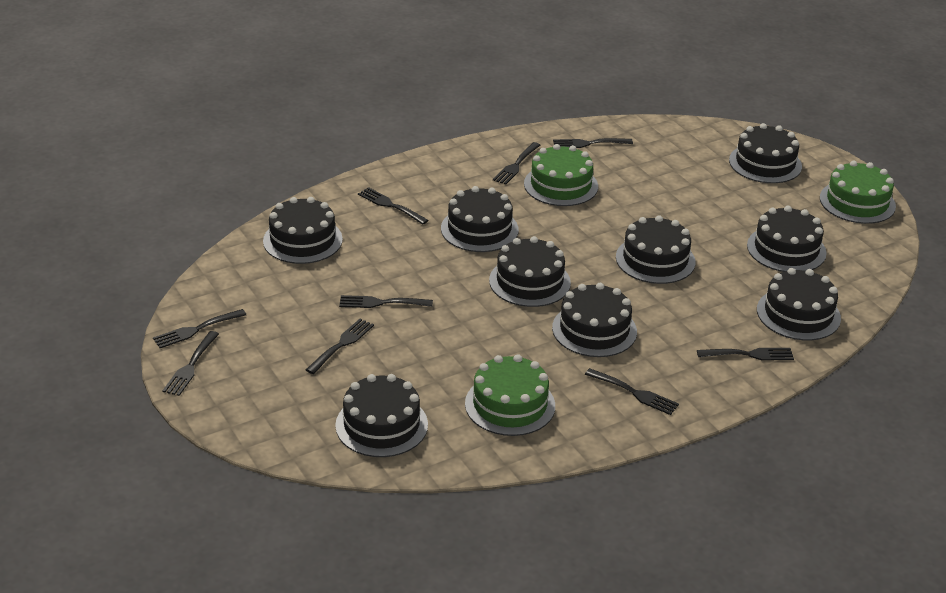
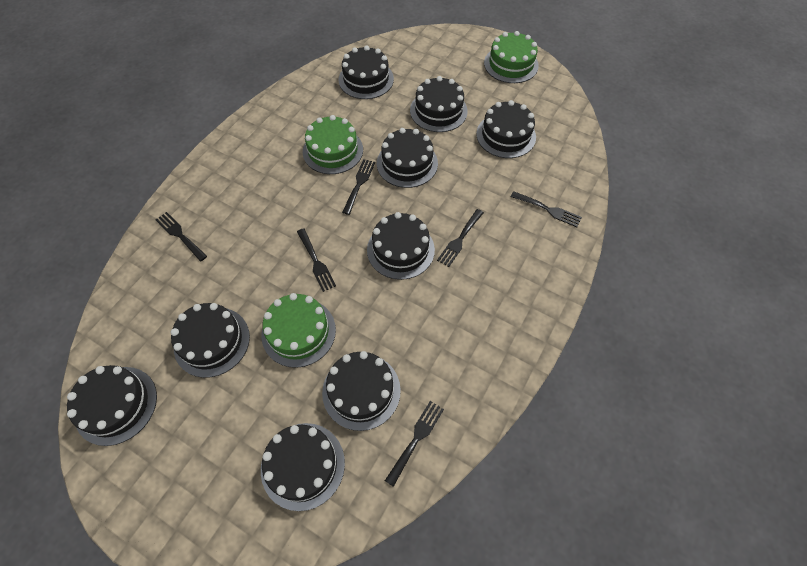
black fork: 9 -> 6

